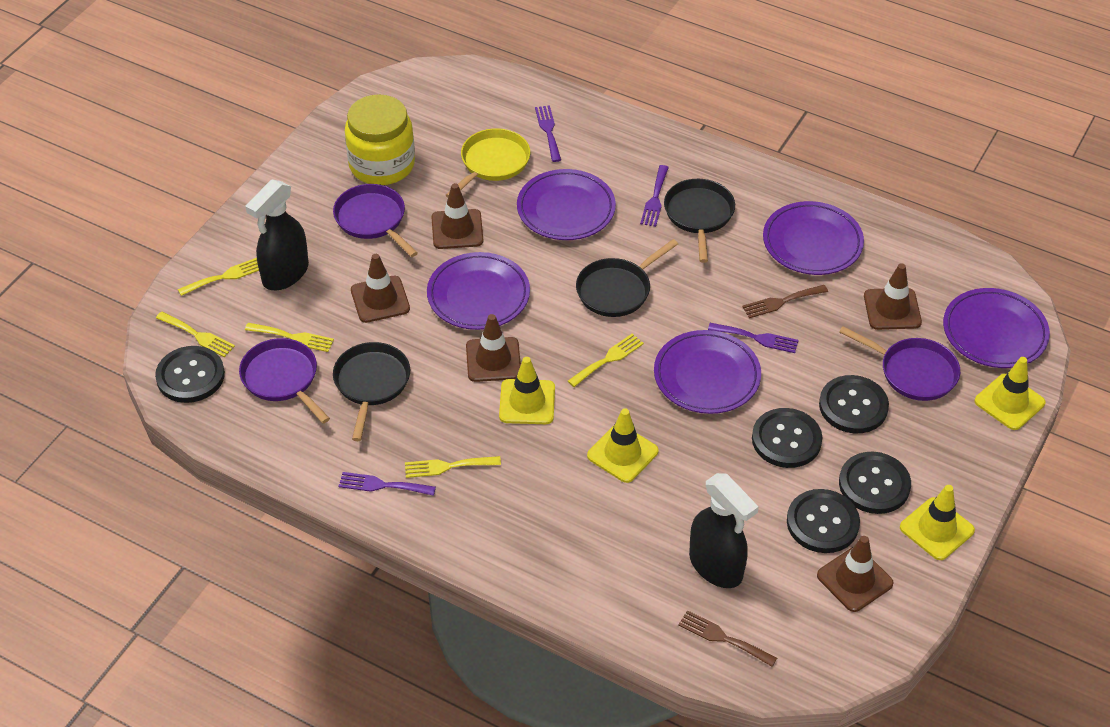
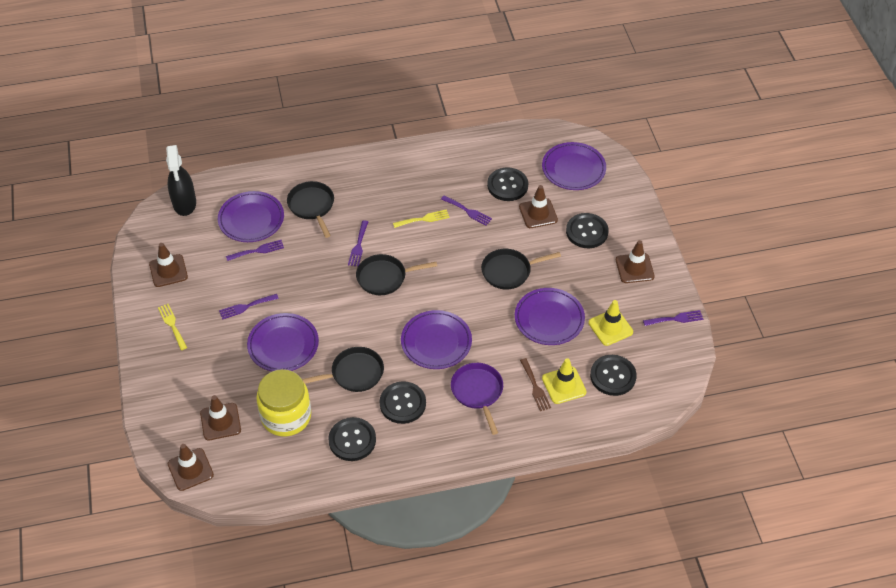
black pan: 3 -> 4
black spray bottle: 2 -> 1
brown fork: 2 -> 1
purple fork: 4 -> 5
purple pan: 3 -> 1
yellow fork: 5 -> 2
yellow pan: 1 -> 0
yellow traffic cone: 4 -> 2

